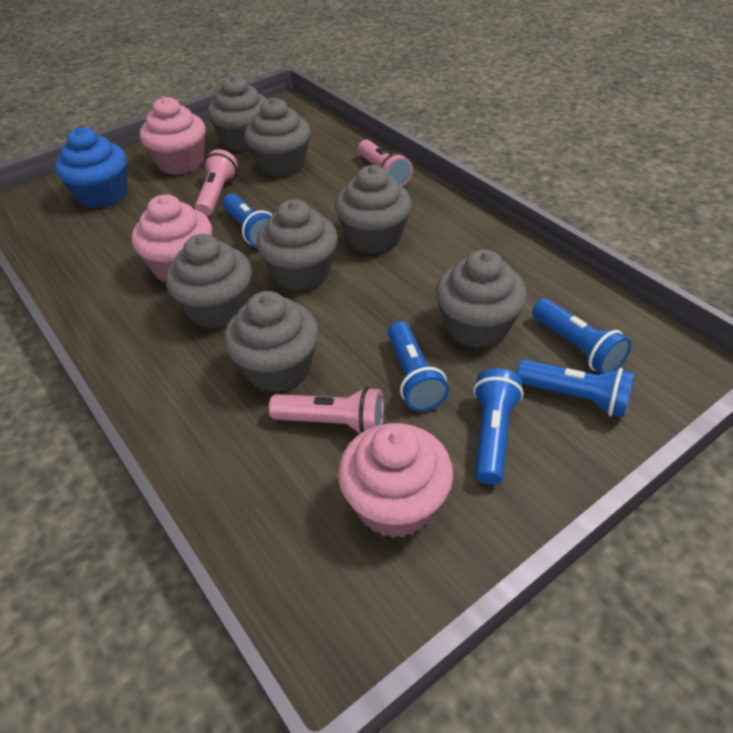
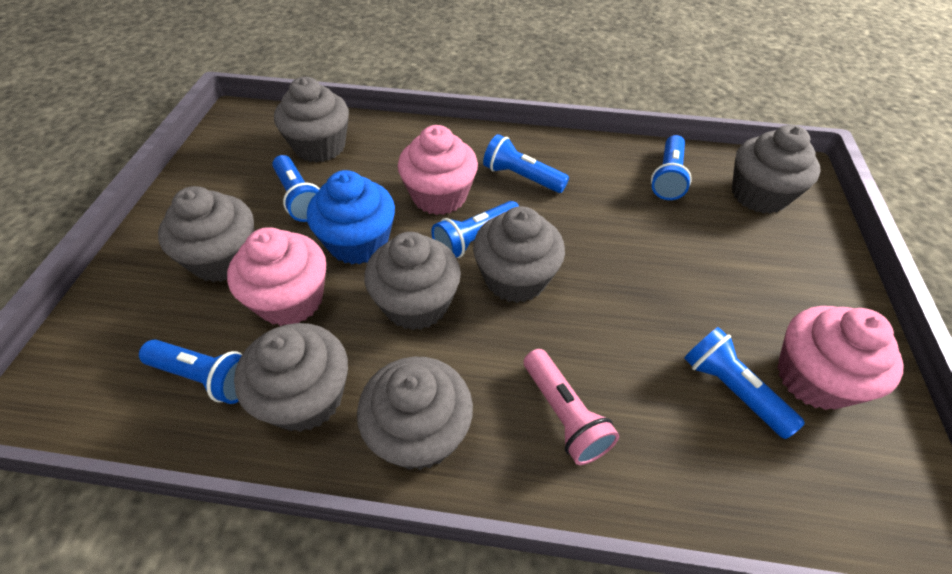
blue flashlight: 5 -> 6
pink flashlight: 3 -> 1

